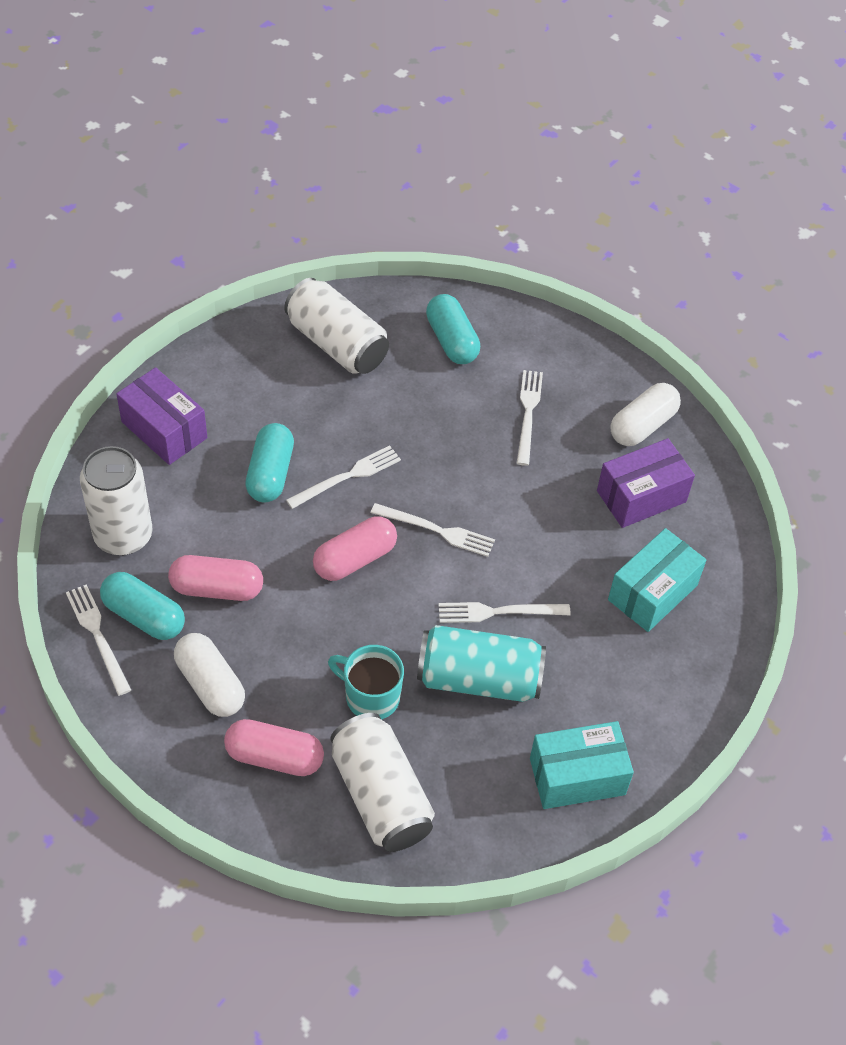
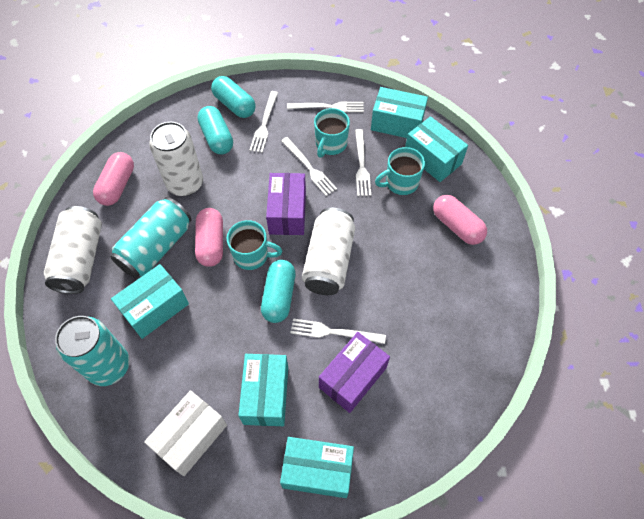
turquoise box: 2 -> 5
turquoise can: 1 -> 2
turquoise mug: 1 -> 3
white box: 0 -> 1
white capsule: 2 -> 0

